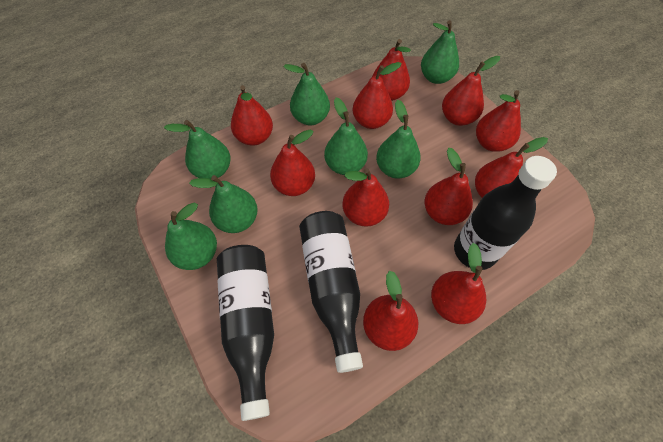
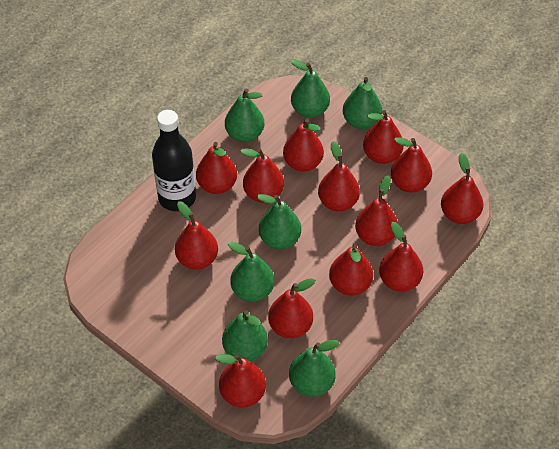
black bottle: 3 -> 1
red pear: 11 -> 13

